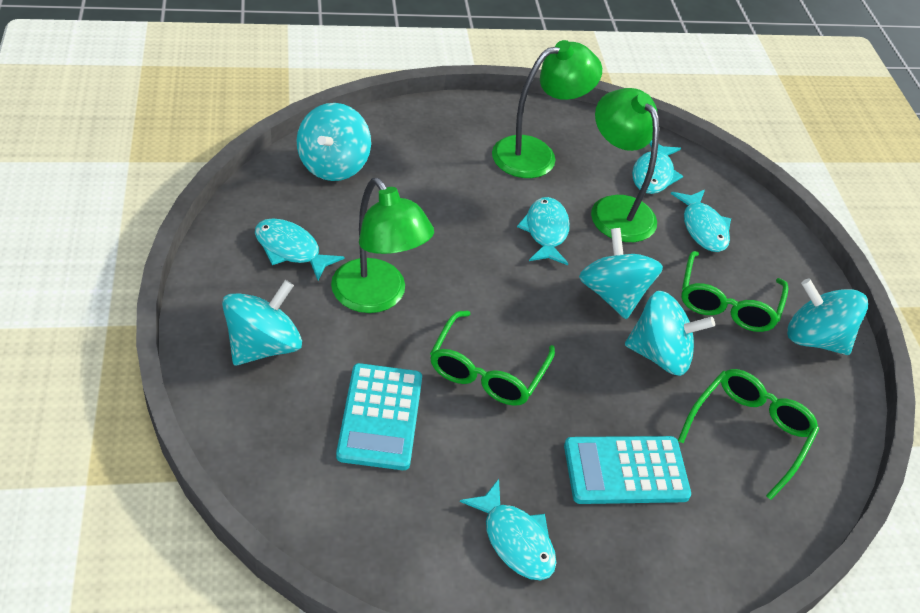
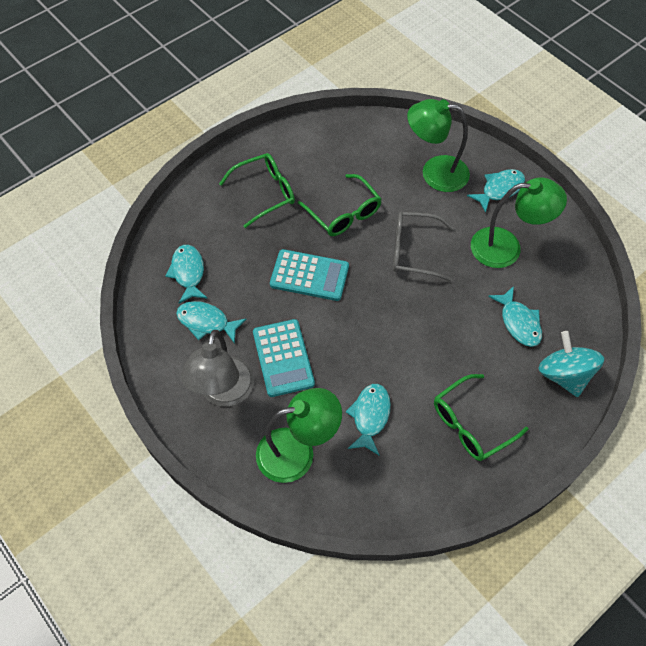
grey glasses: 0 -> 1
grey lamp: 0 -> 1
turquoise spinning top: 5 -> 1

